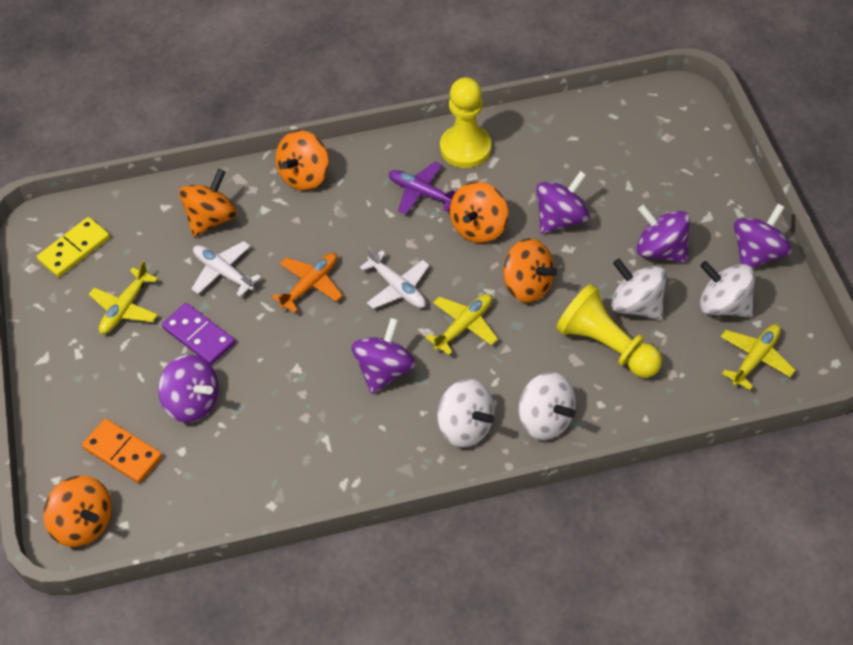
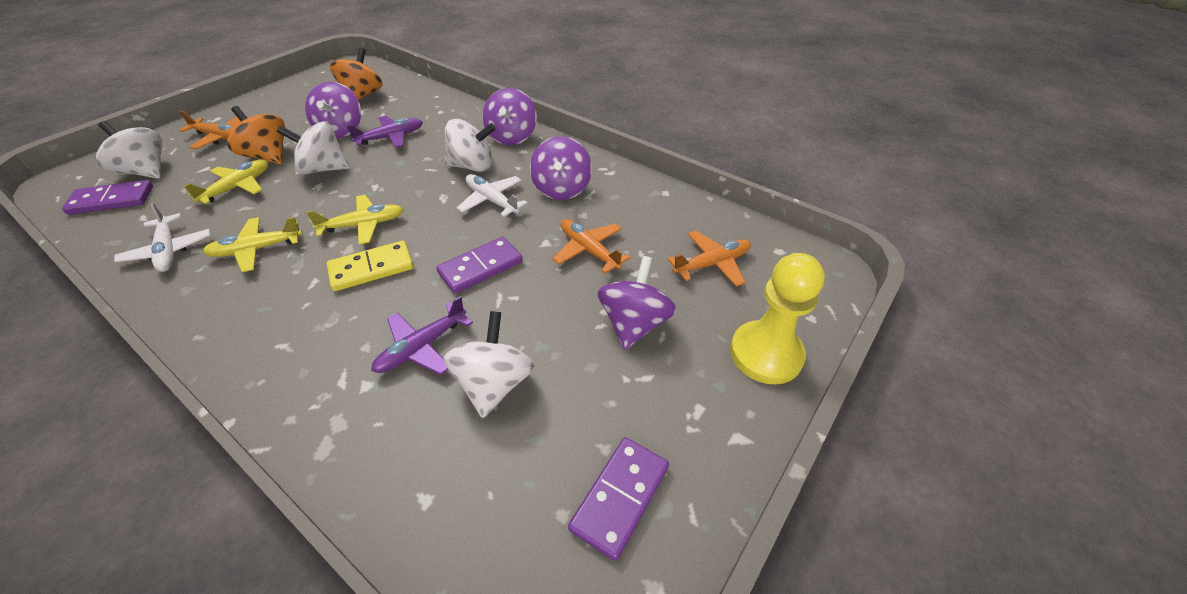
orange domino: 1 -> 0
orange plane: 1 -> 3
orange spinning top: 5 -> 2
purple domino: 1 -> 3
purple plane: 1 -> 2
purple spinning top: 5 -> 4
yellow pawn: 2 -> 1

